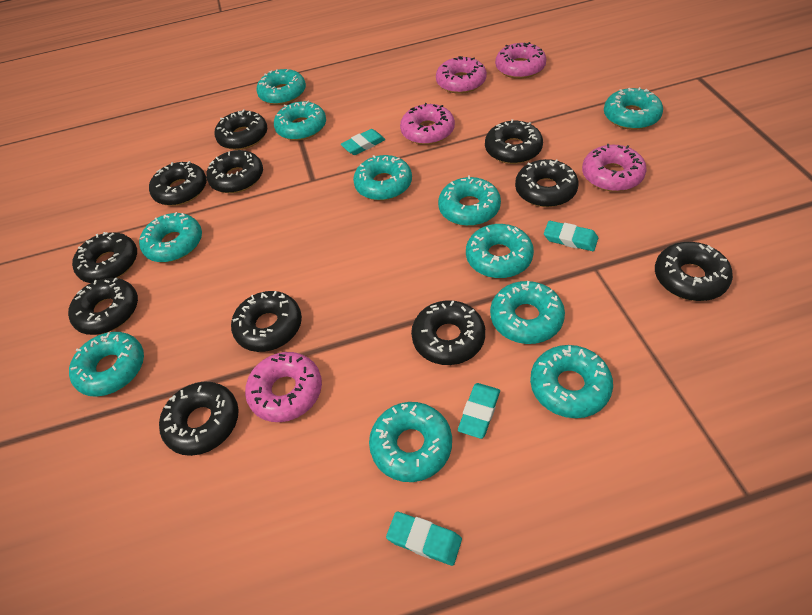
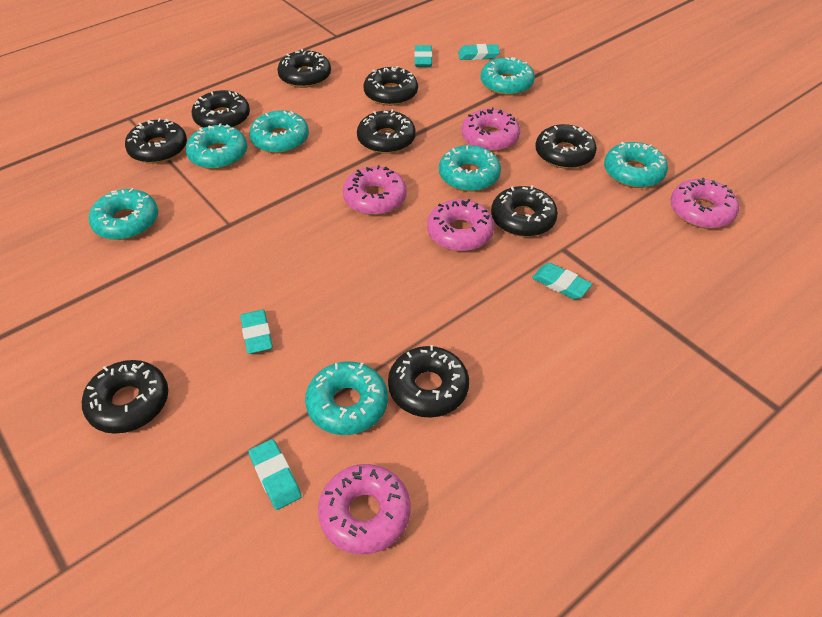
black donut: 11 -> 9
turquoise donut: 11 -> 7
turquoise eraser: 4 -> 5

